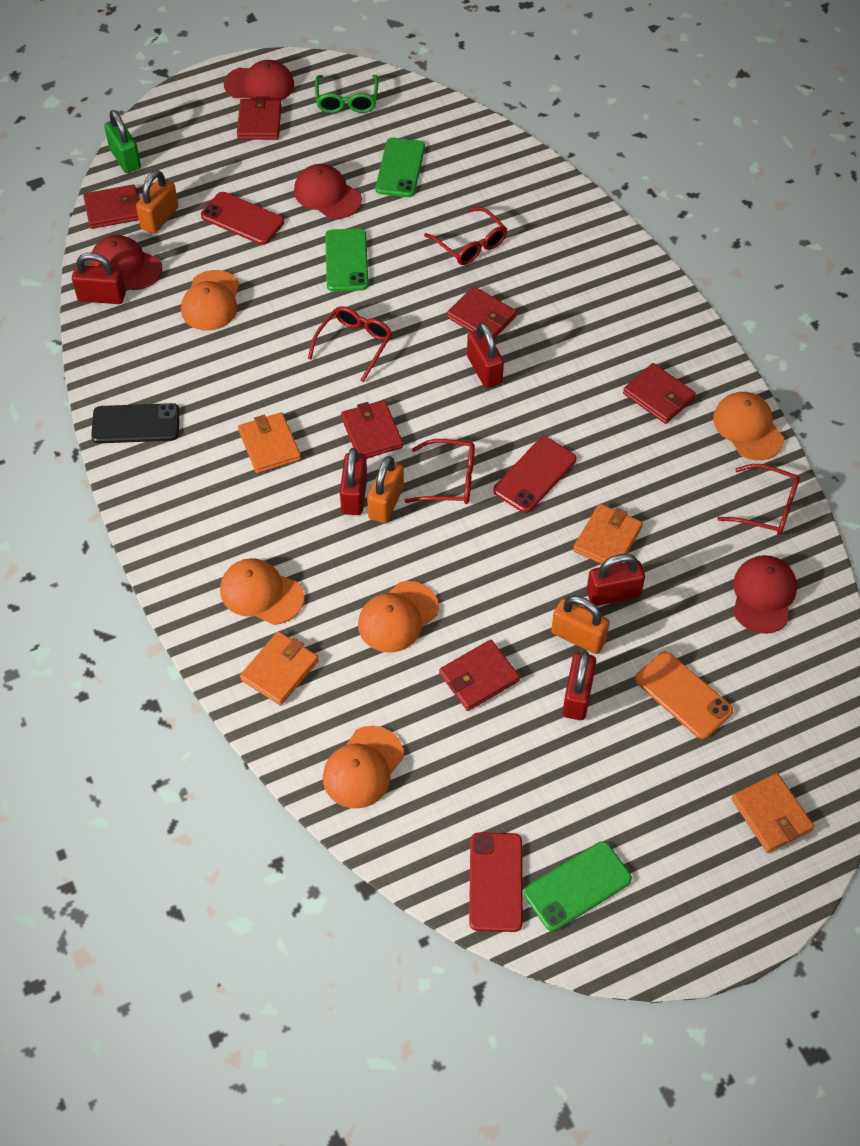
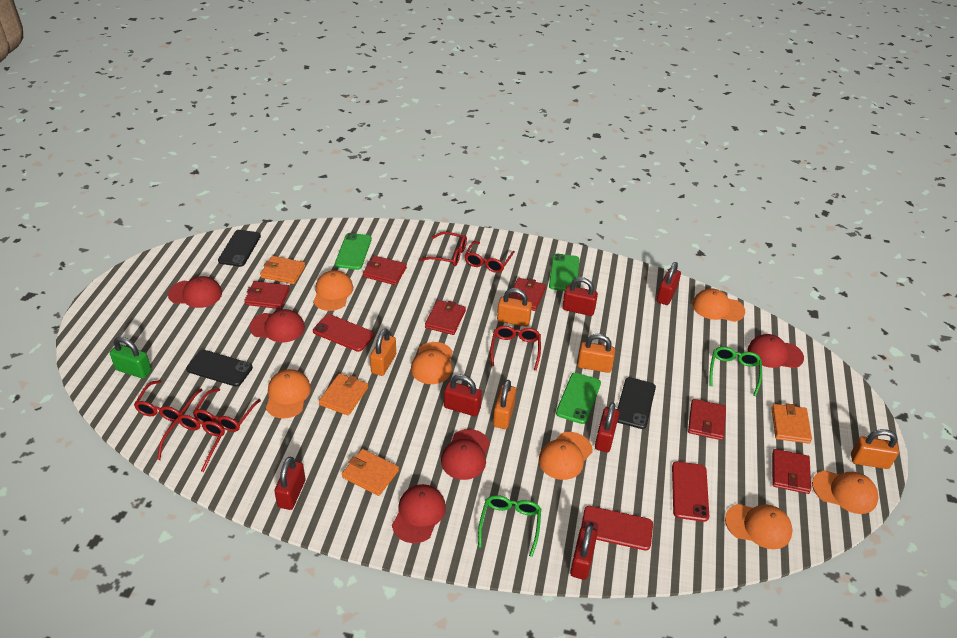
black phone: 1 -> 3
green glasses: 1 -> 2
orange cap: 5 -> 7
orange padlock: 3 -> 5
orange phone: 1 -> 0
red cap: 4 -> 5
red glasses: 4 -> 6
red padlock: 5 -> 6

